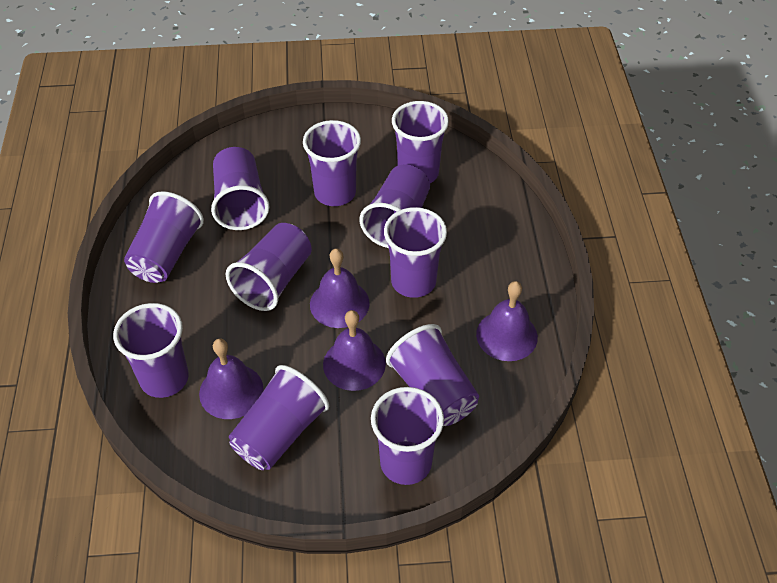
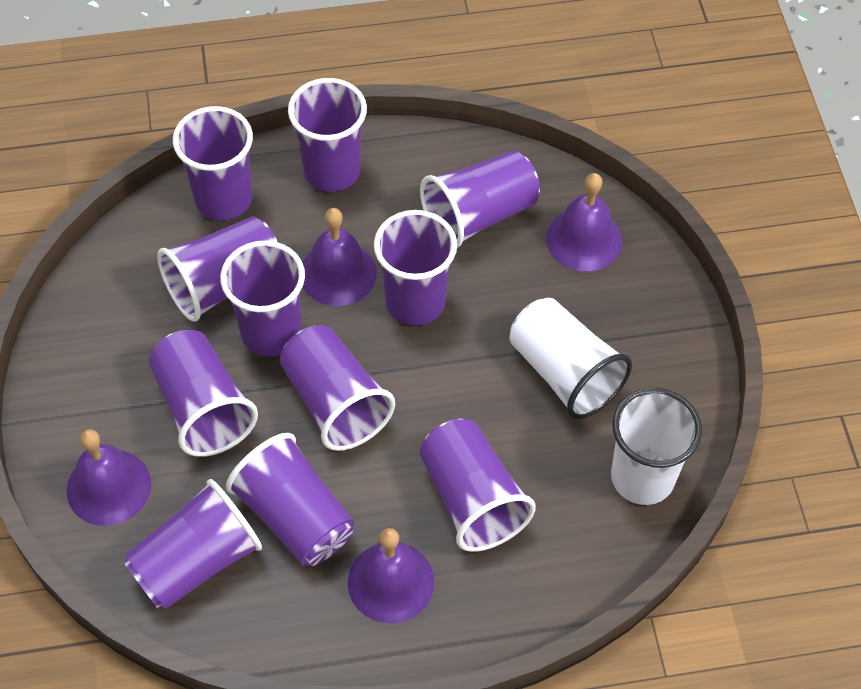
white cup: 0 -> 2

